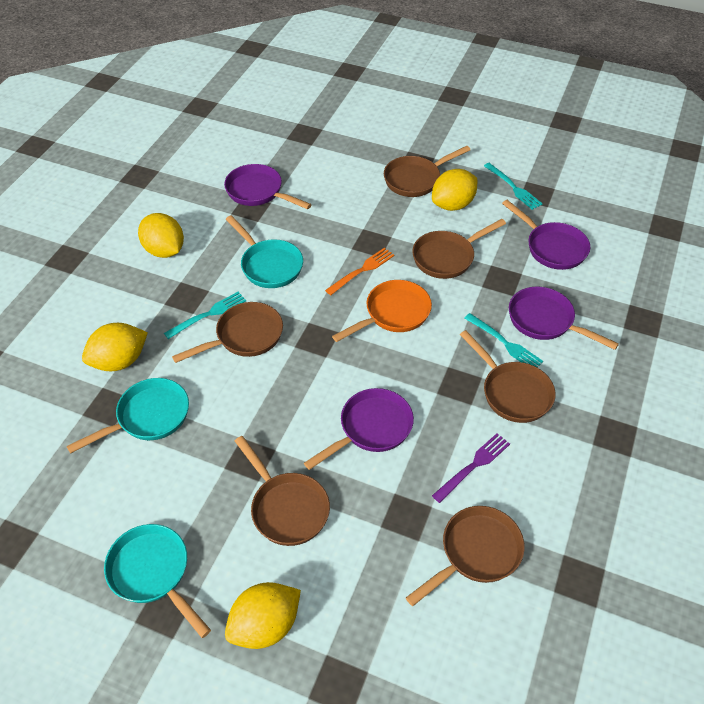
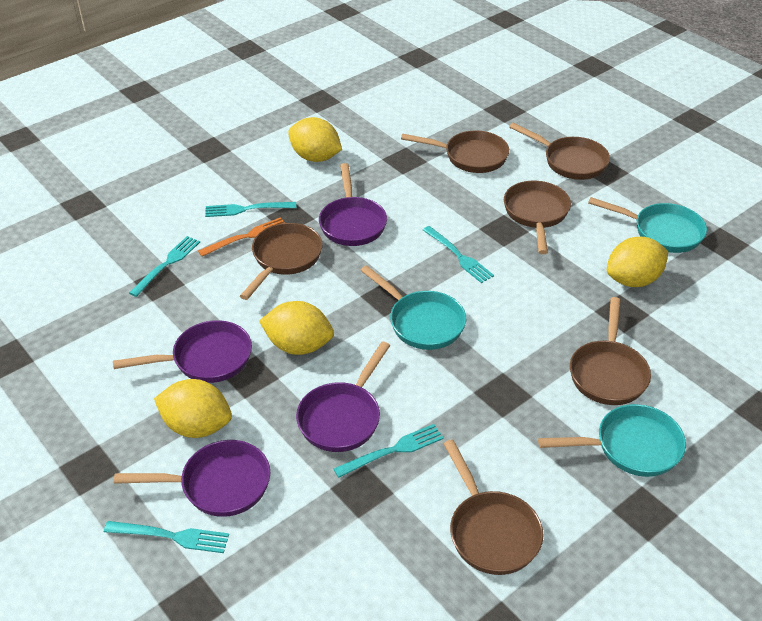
orange pan: 1 -> 0
purple fork: 1 -> 0
turquoise fork: 3 -> 5

